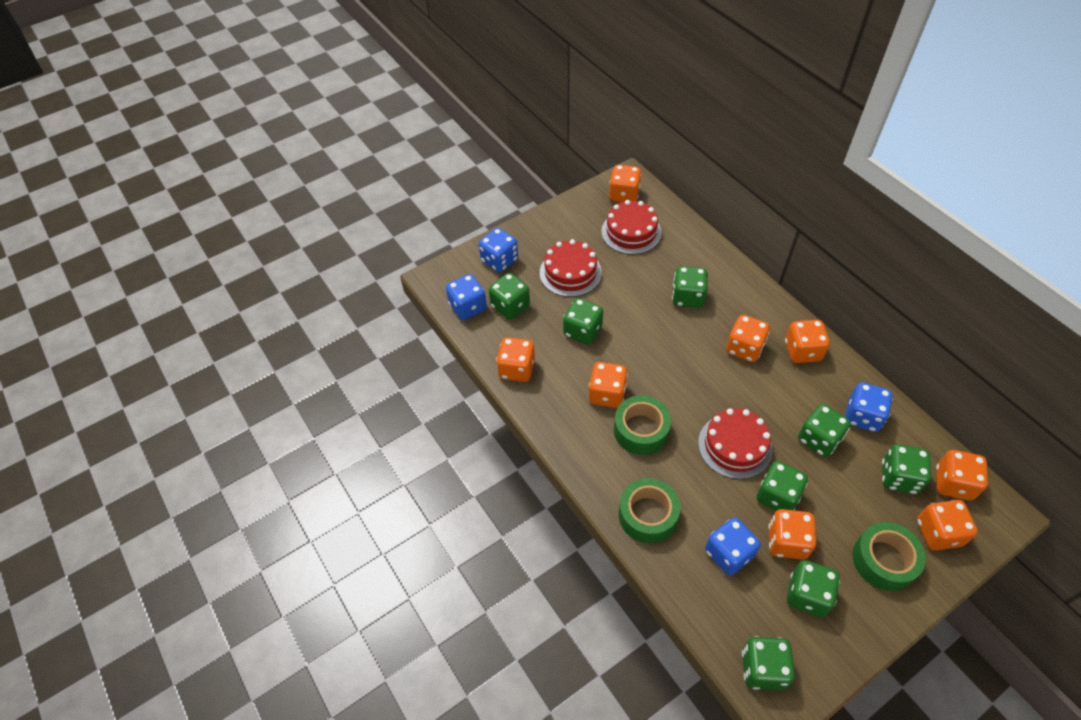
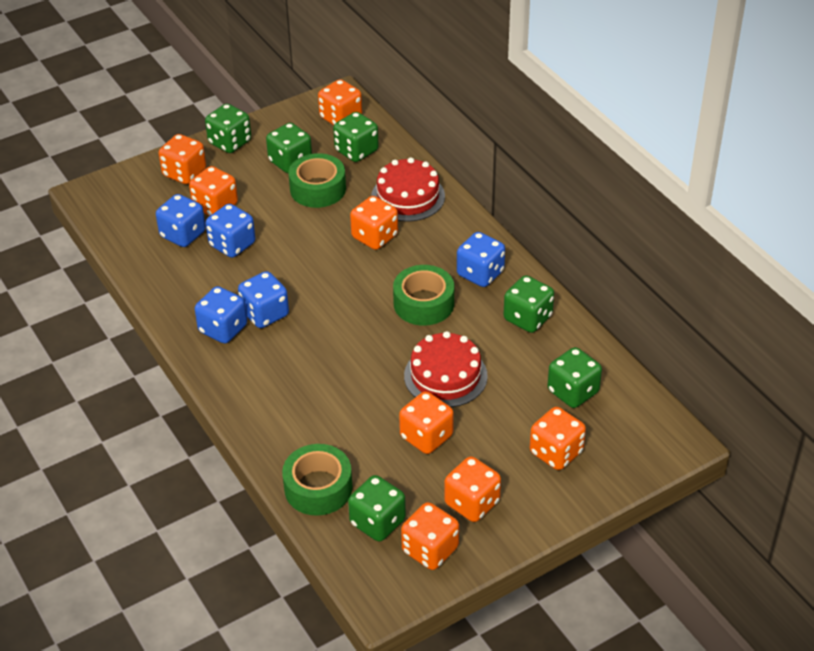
blue dice: 4 -> 5
green dice: 8 -> 6
red cake: 3 -> 2

